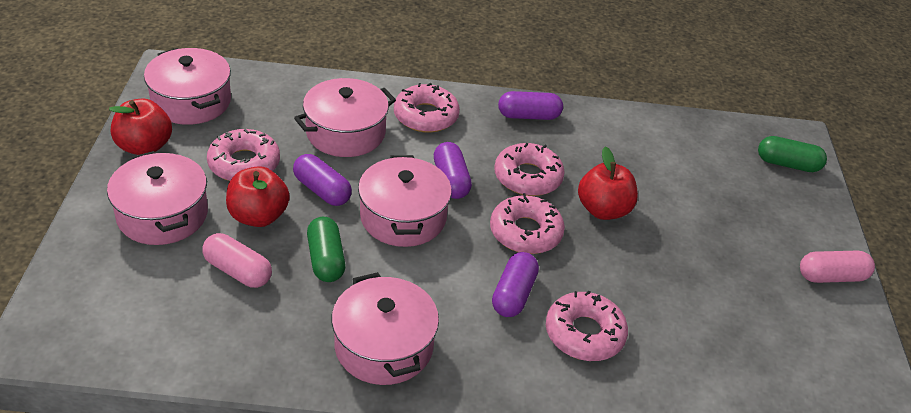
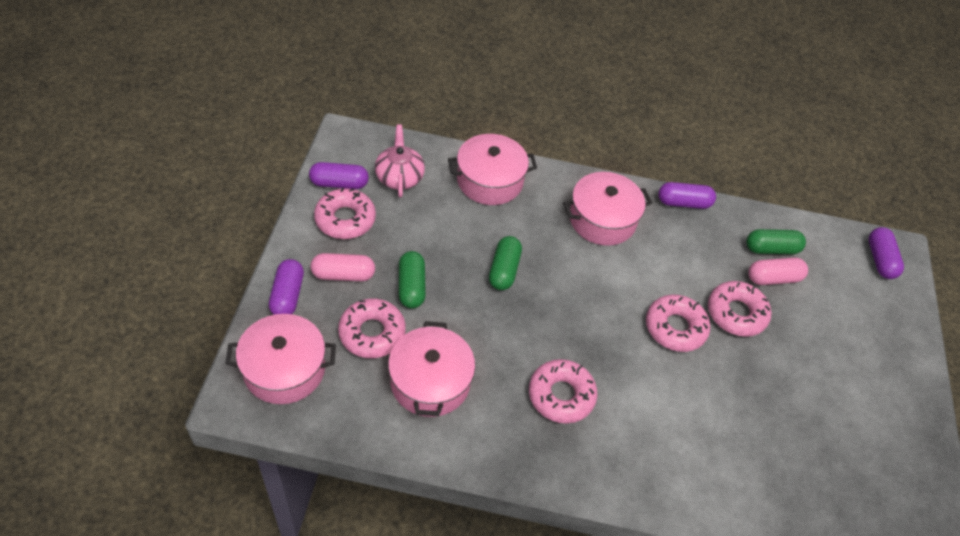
green capsule: 2 -> 3
pink pot: 5 -> 4
pink teapot: 0 -> 1
red apple: 3 -> 0

